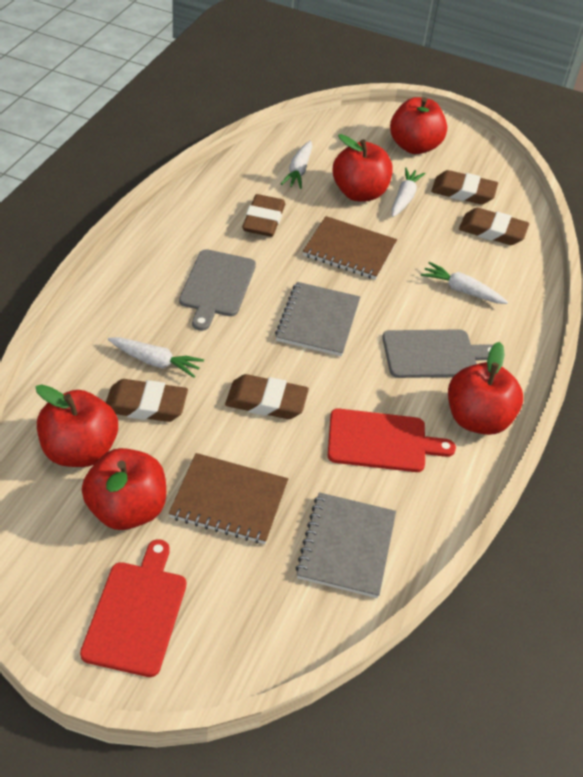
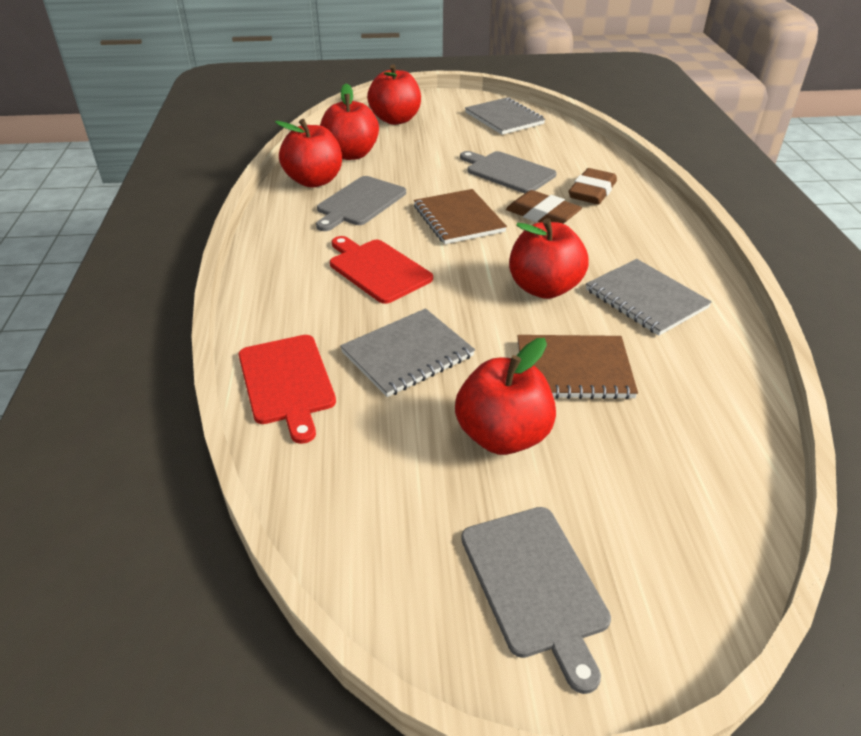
brown eraser: 5 -> 2
grey cutting board: 2 -> 3
grey notebook: 2 -> 3
white carrot: 4 -> 0

